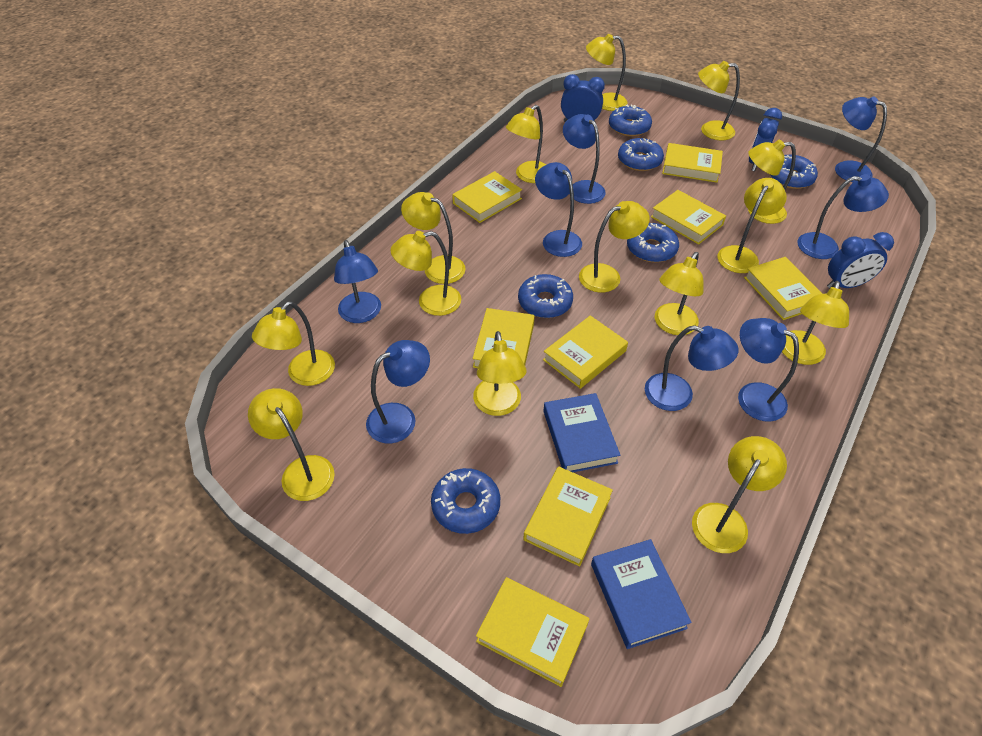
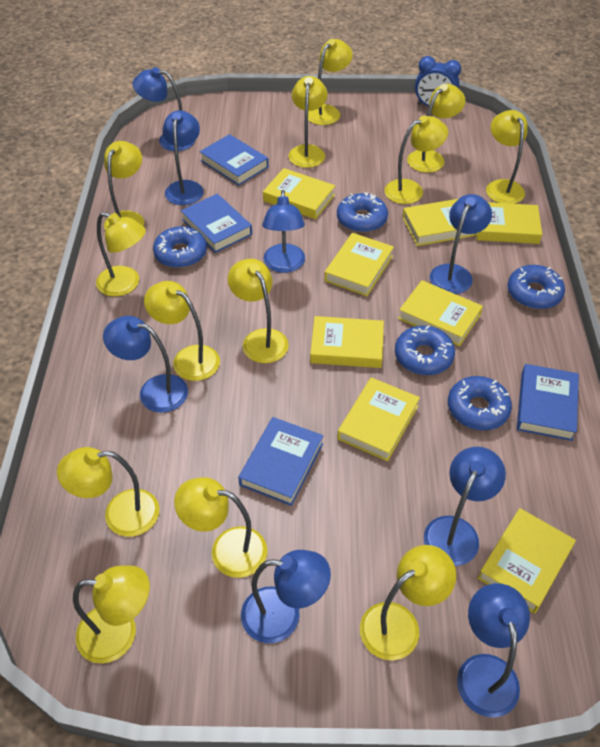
blue book: 2 -> 4
blue clock: 3 -> 1
blue donut: 6 -> 5
yellow lamp: 14 -> 13

